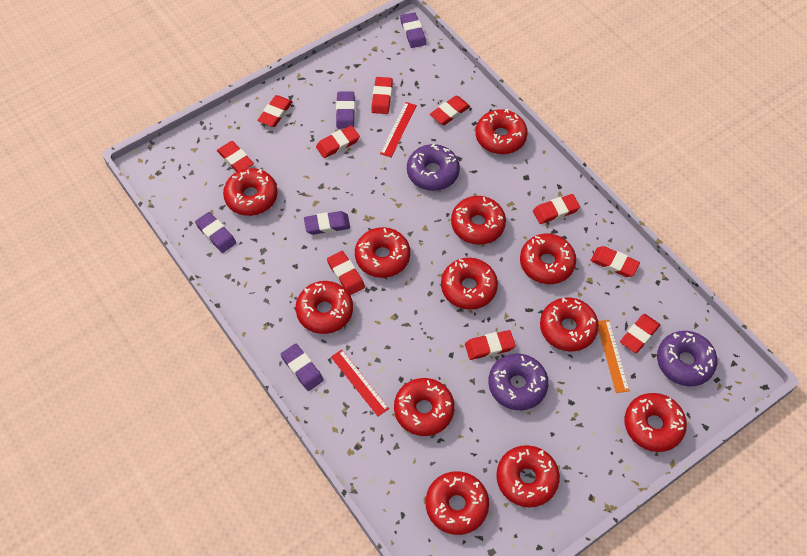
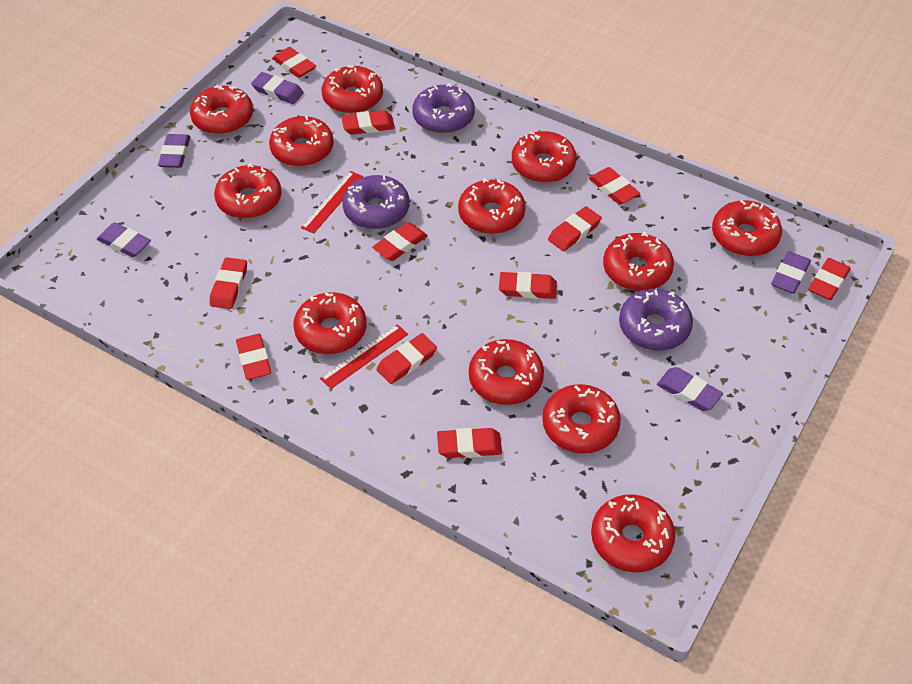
orange ruler: 1 -> 0
red eraser: 10 -> 11

